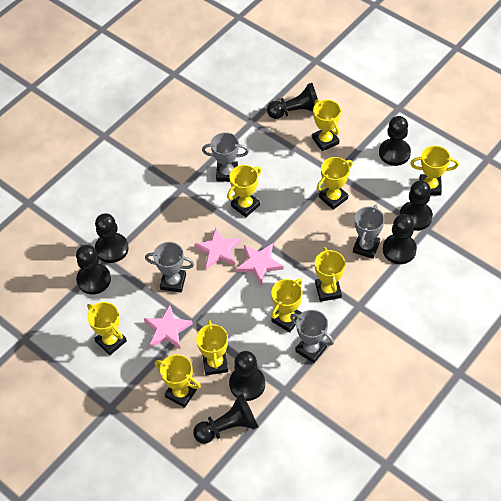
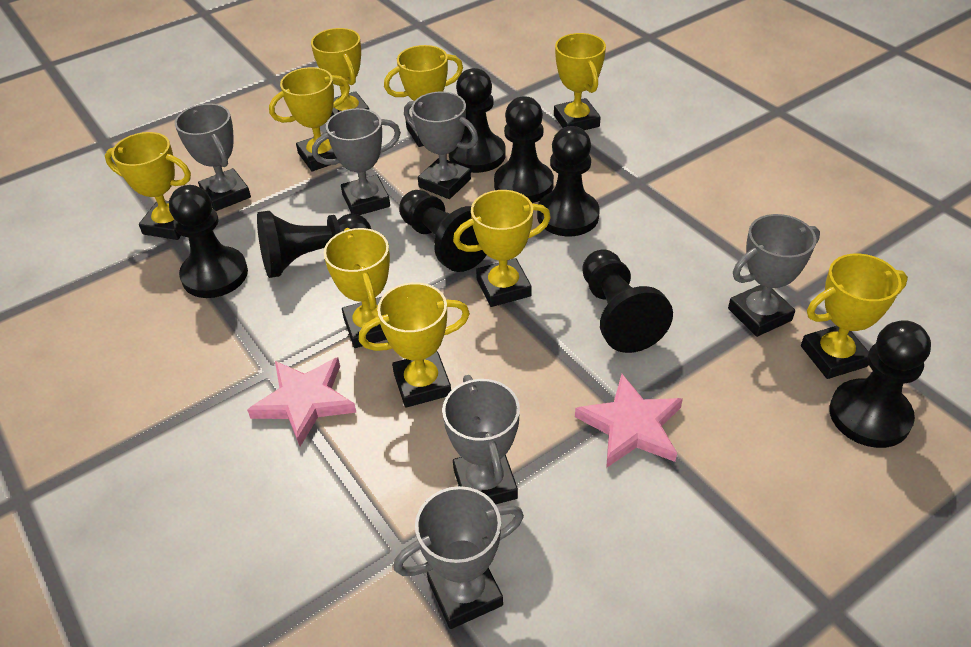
grey trophy: 4 -> 6
pink star: 3 -> 2

